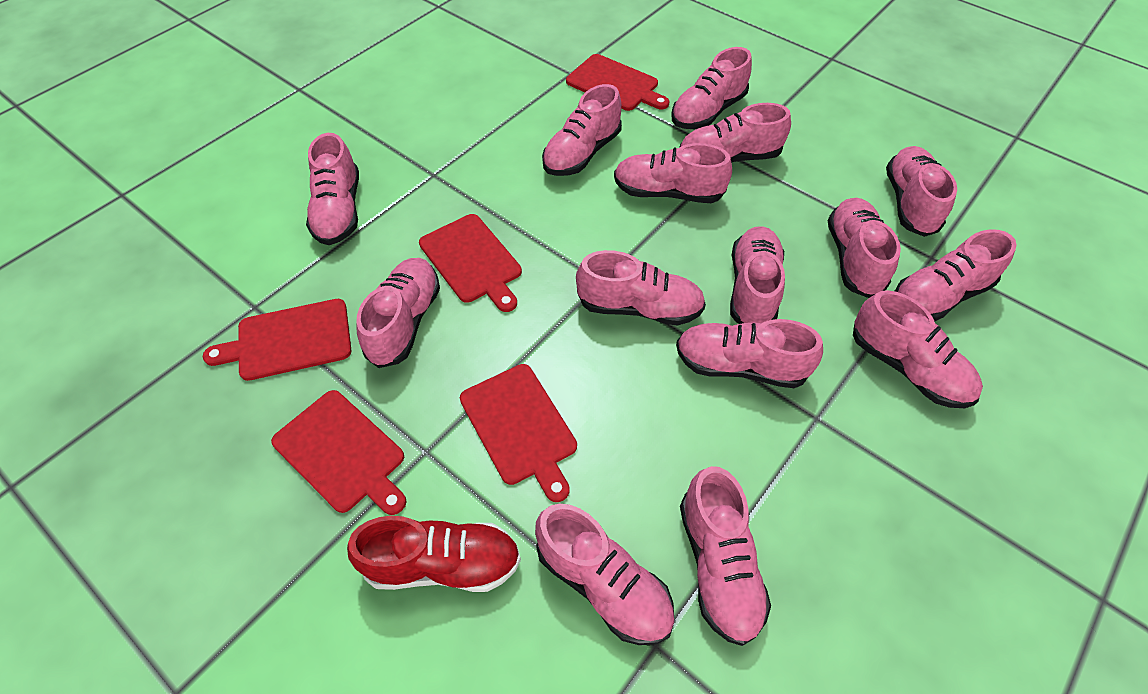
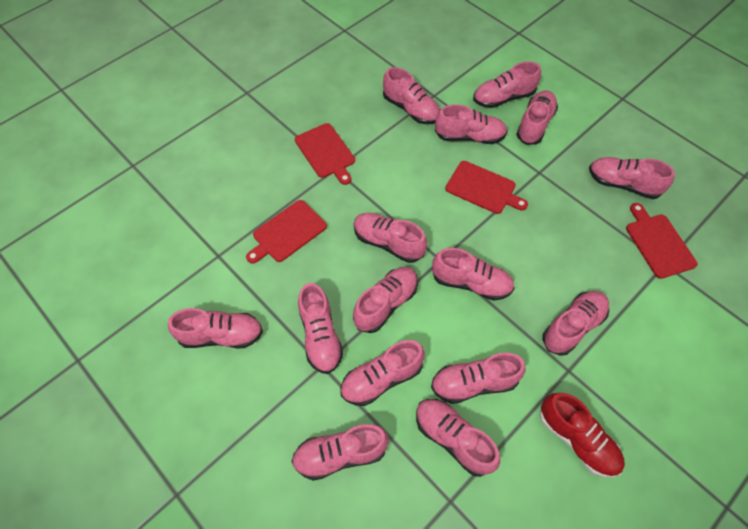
red cutting board: 5 -> 4

